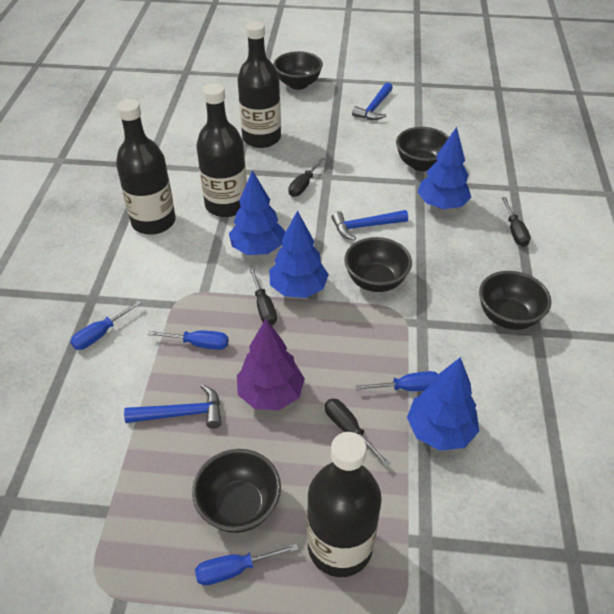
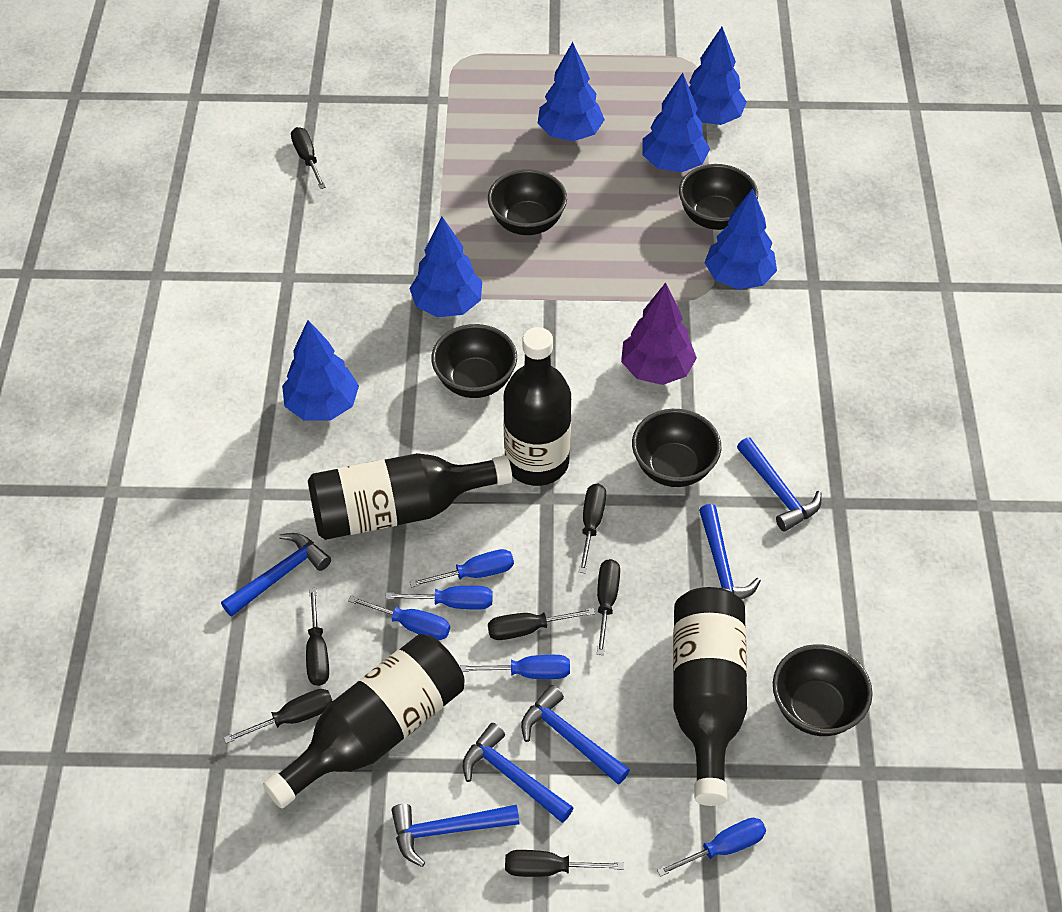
black screwdriver: 4 -> 7
blue hammer: 3 -> 6
blue screwdriver: 4 -> 5
blue tree: 4 -> 6

